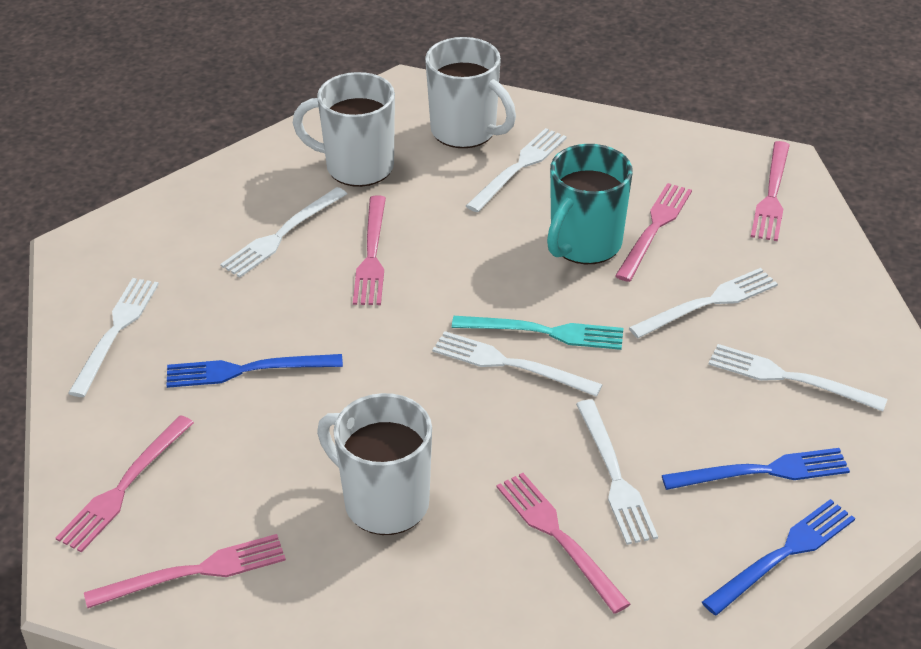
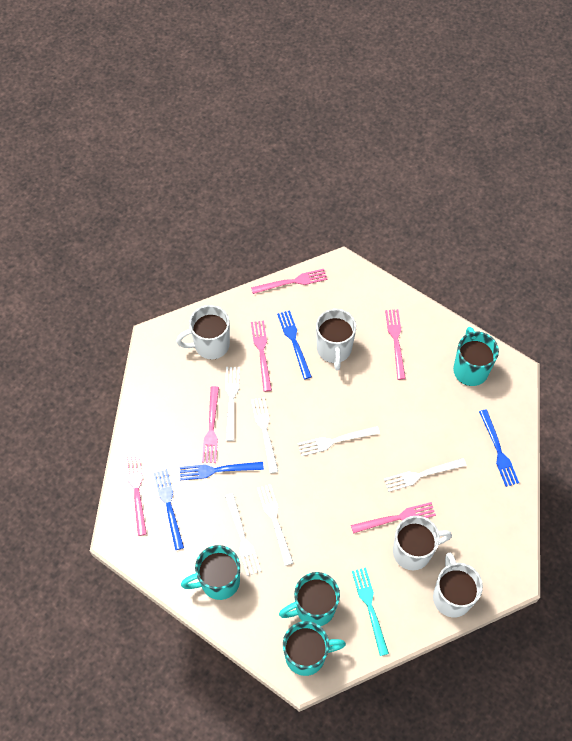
blue fork: 3 -> 4
turquoise mug: 1 -> 4
white fork: 7 -> 6
white mug: 3 -> 4

